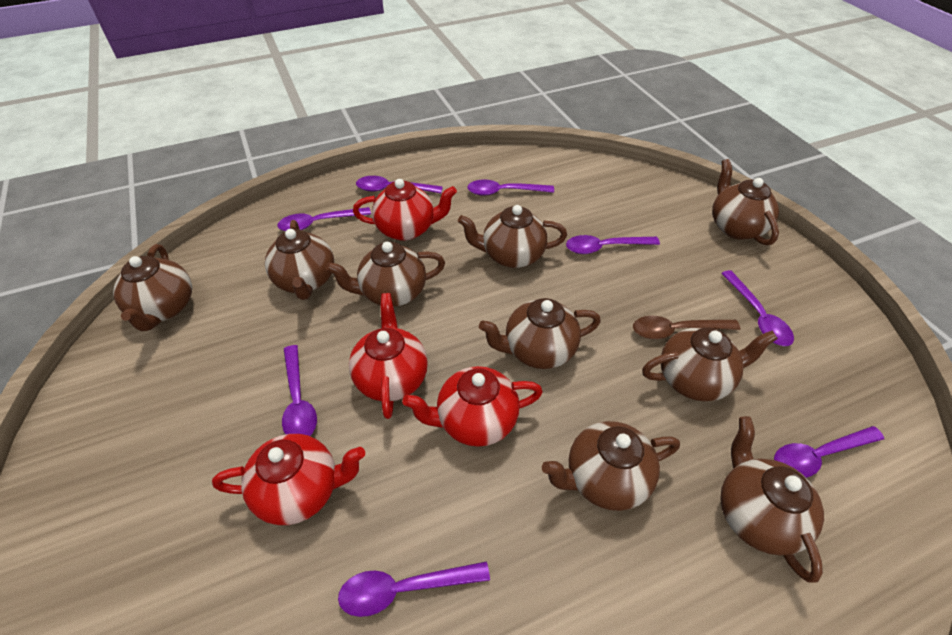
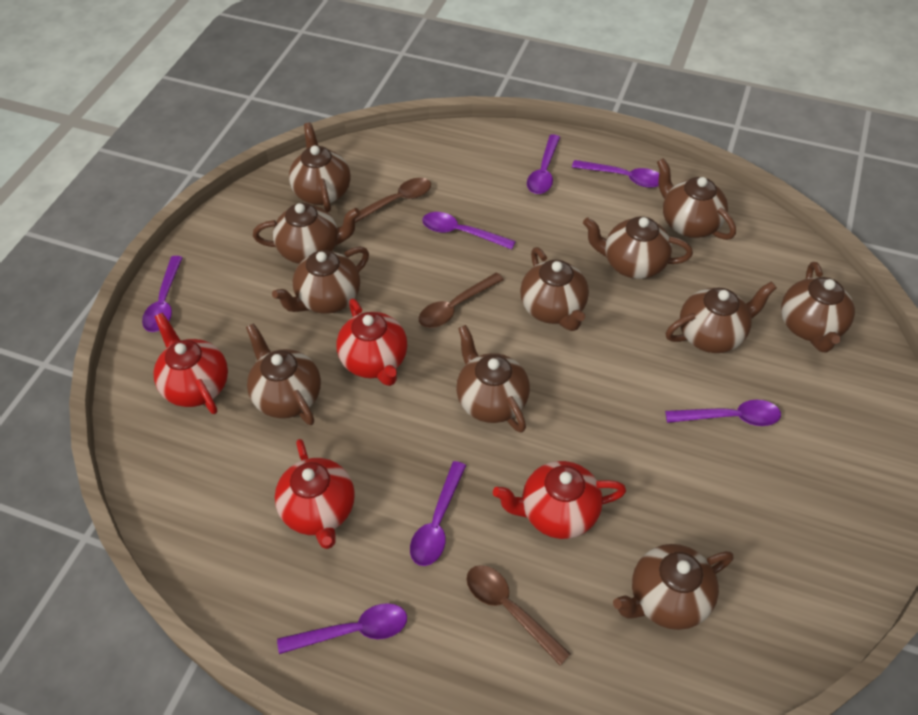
brown spoon: 1 -> 3
brown teapot: 9 -> 11
purple spoon: 8 -> 7

